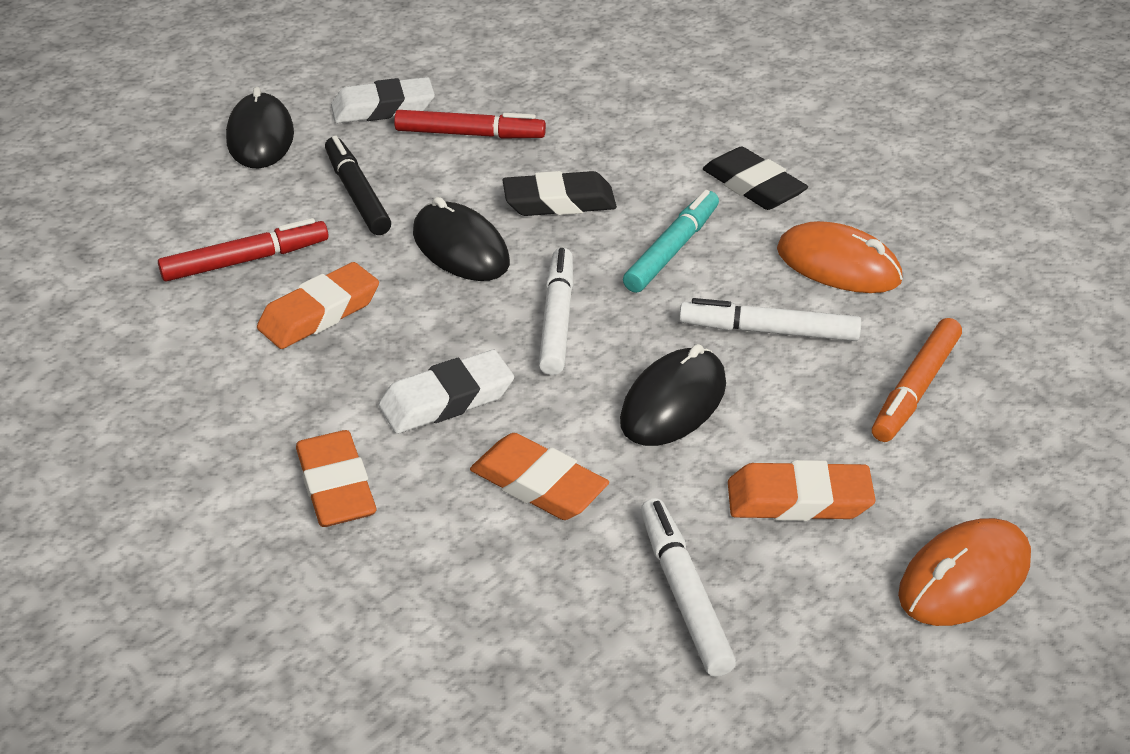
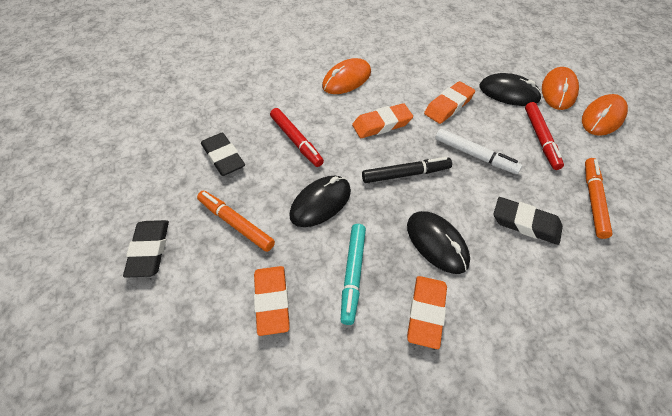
black eraser: 2 -> 3
orange marker: 1 -> 2
orange mouse: 2 -> 3
white eraser: 2 -> 0
white marker: 3 -> 1

